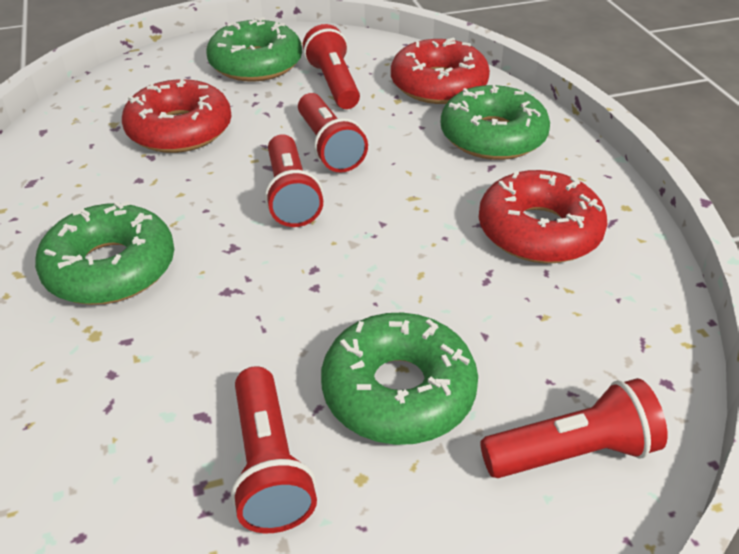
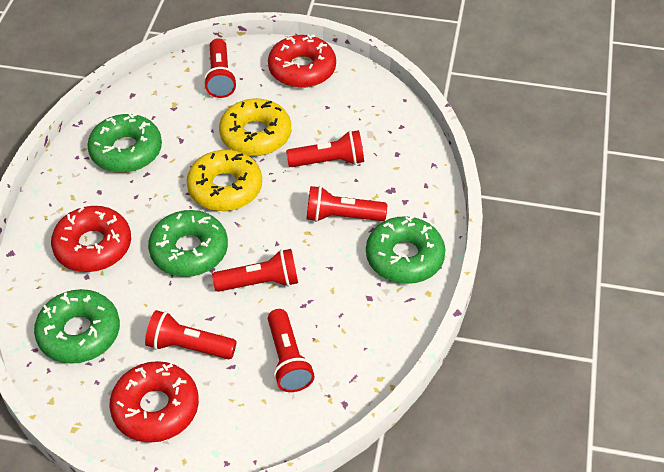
red flashlight: 5 -> 6
yellow donut: 0 -> 2

